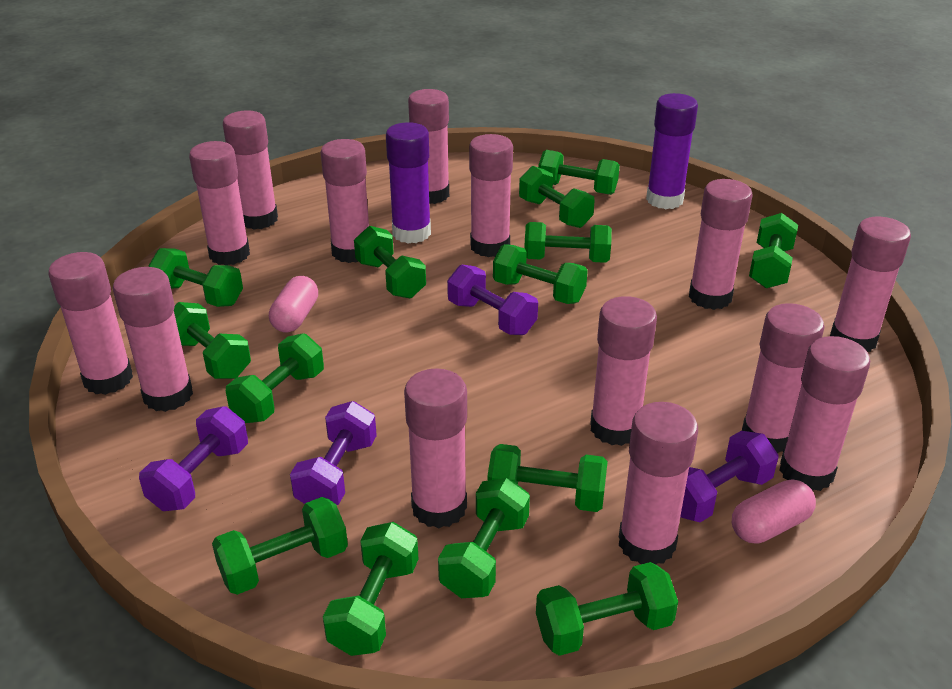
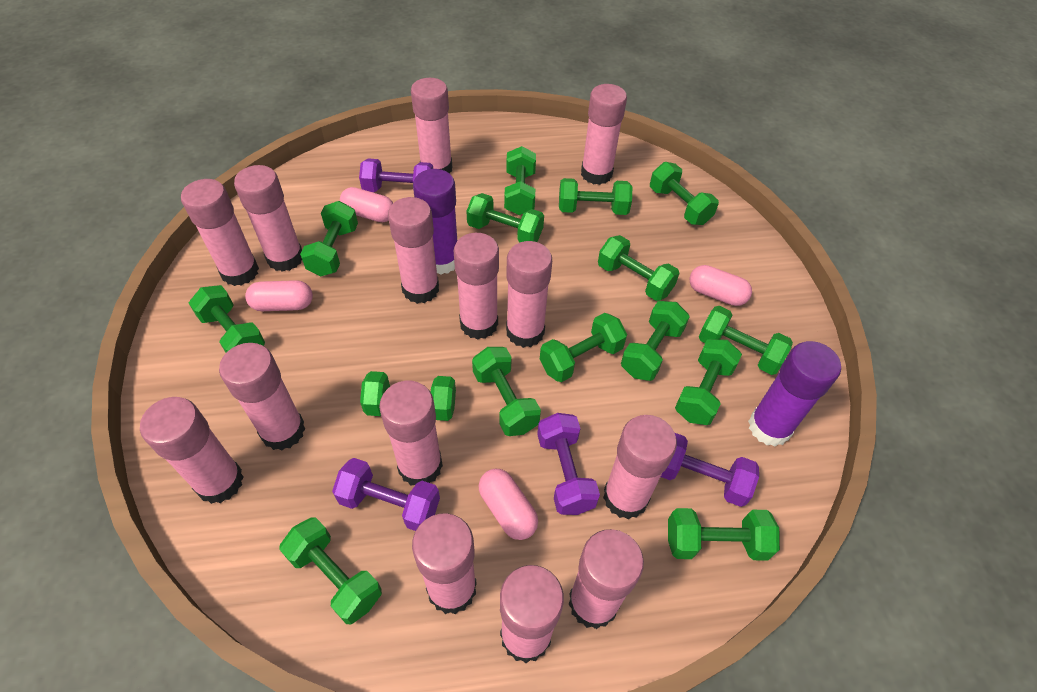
green dumbbell: 14 -> 15
pink capsule: 2 -> 4

